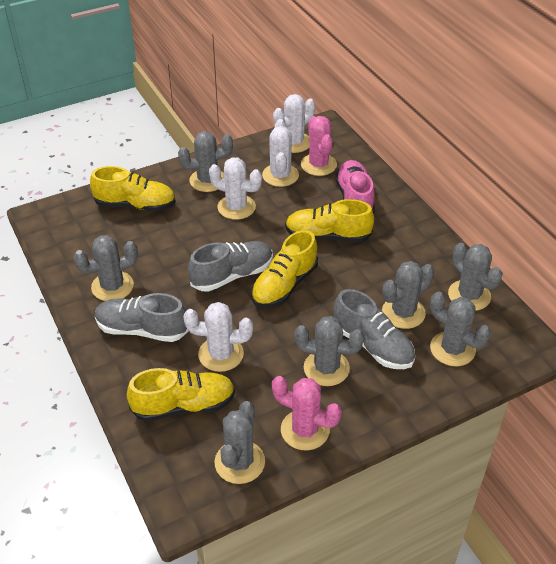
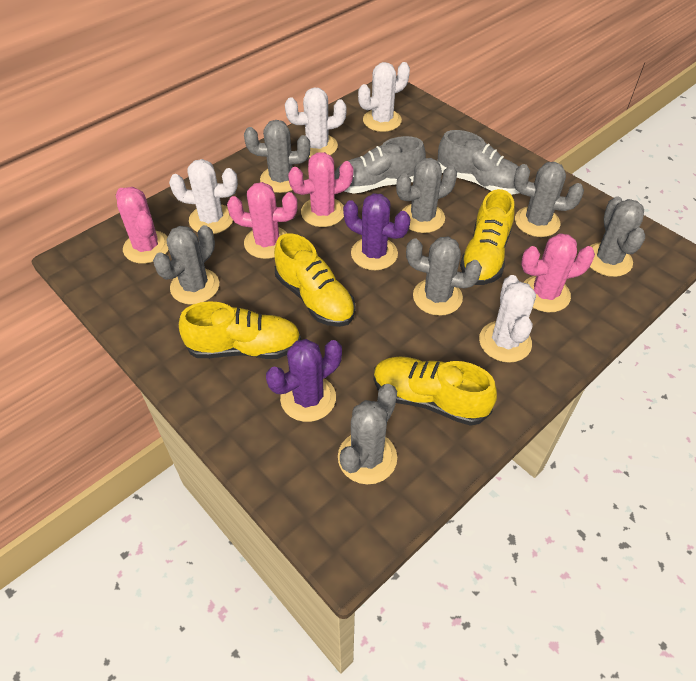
grey shoe: 3 -> 2
pink cactus: 2 -> 4
pink shoe: 1 -> 0
purple cactus: 0 -> 2

